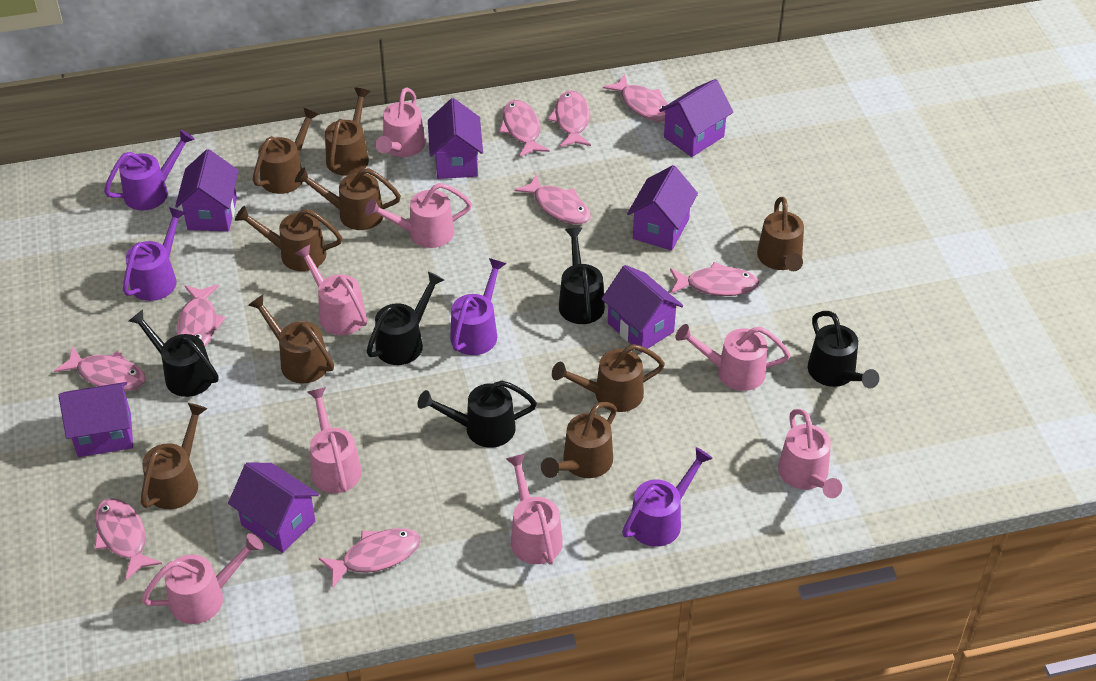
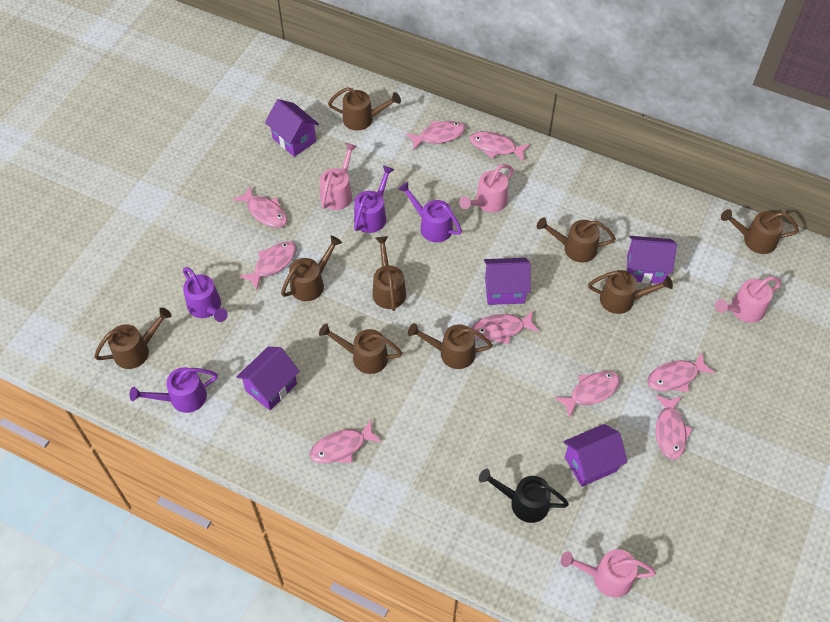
black watering can: 5 -> 1
pink watering can: 8 -> 4
purple house: 7 -> 5

